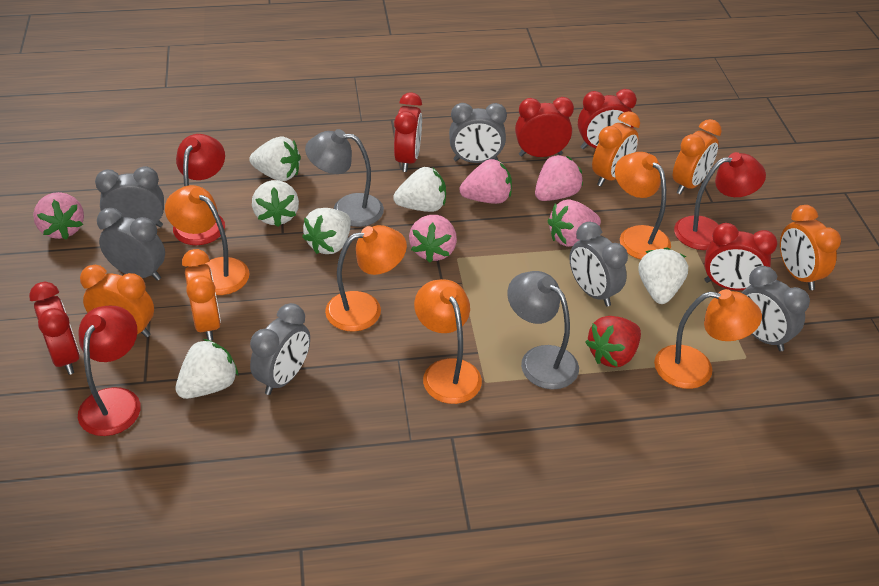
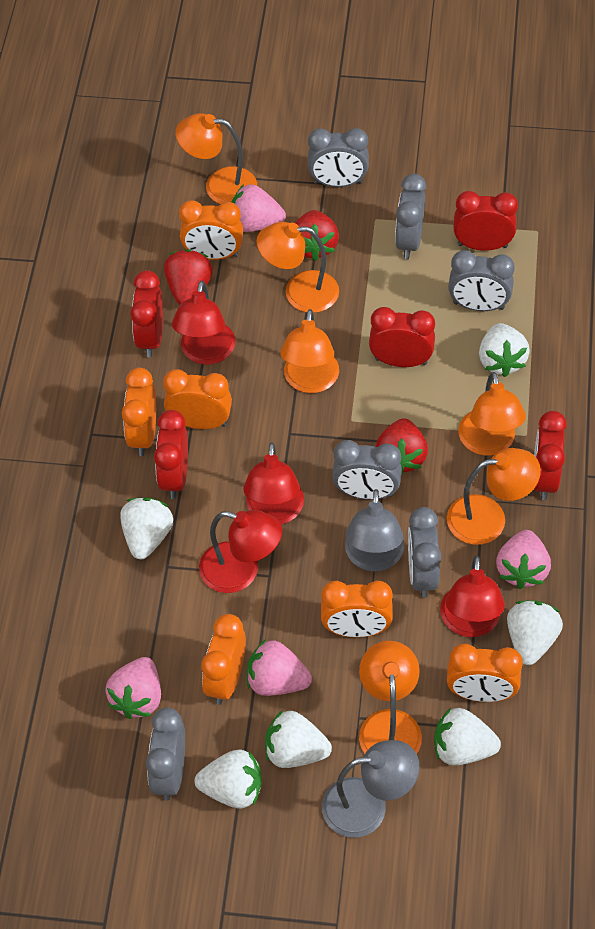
orange clock: 5 -> 6
orange lamp: 5 -> 6
pink strawberry: 5 -> 4
red lamp: 3 -> 4
red strawberry: 1 -> 3

